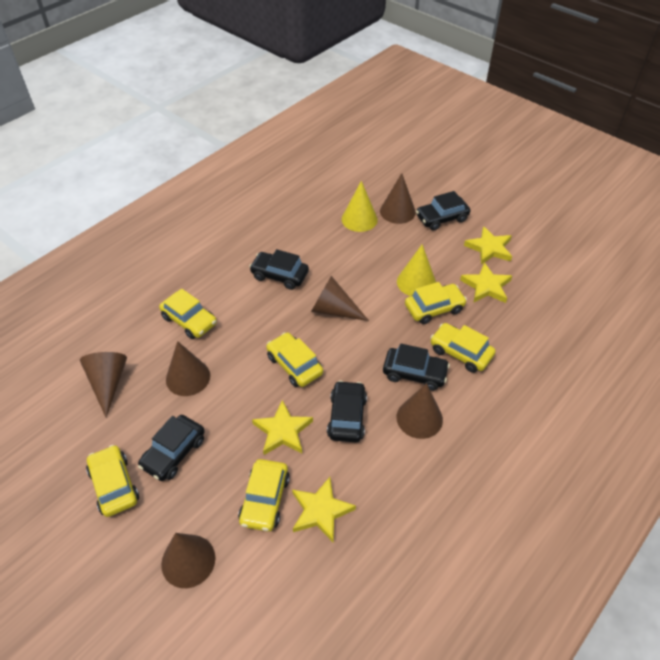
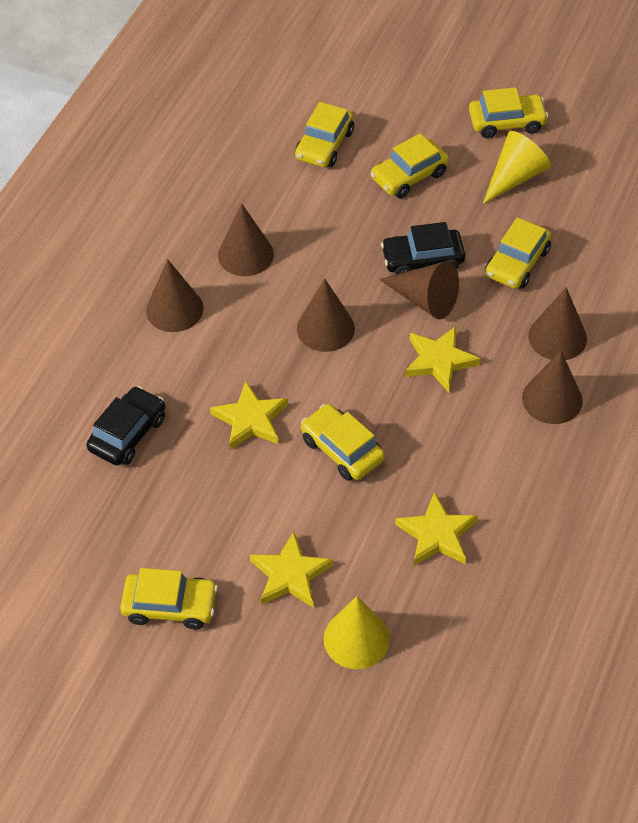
black car: 5 -> 2

